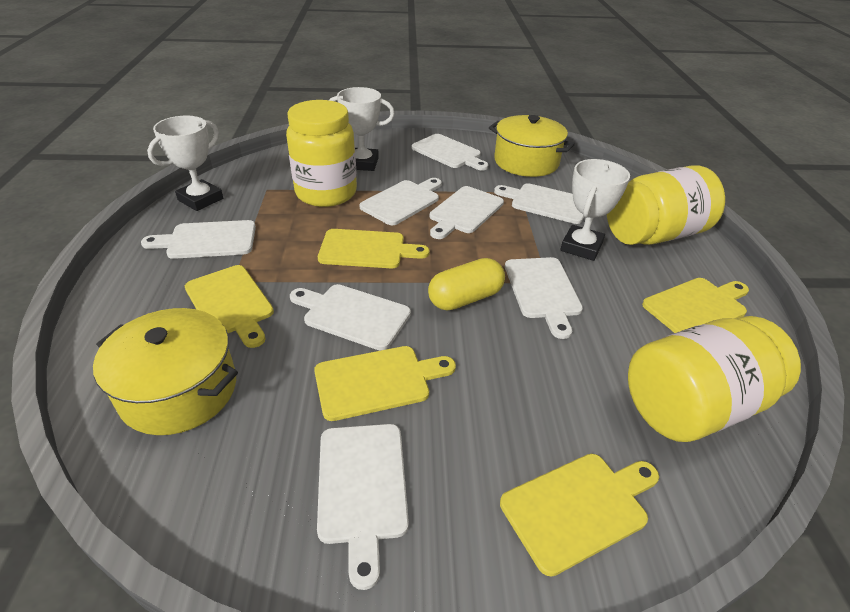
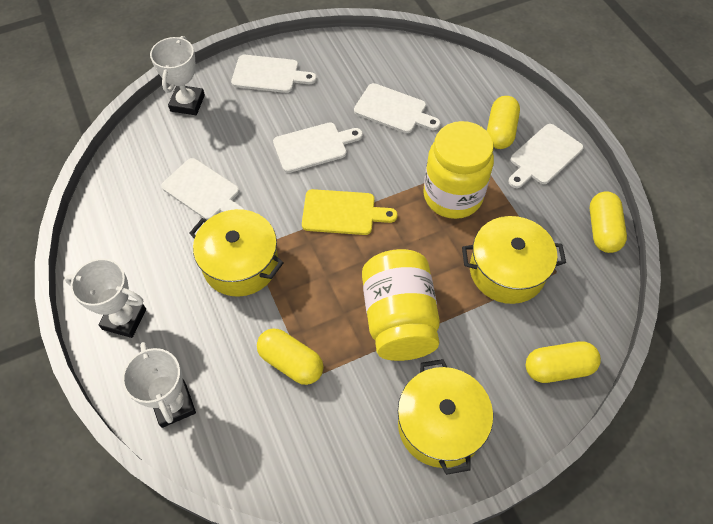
white cutting board: 8 -> 5
yellow capsule: 1 -> 4
yellow cutting board: 5 -> 1
yellow jar: 3 -> 2
yellow pot: 2 -> 3

